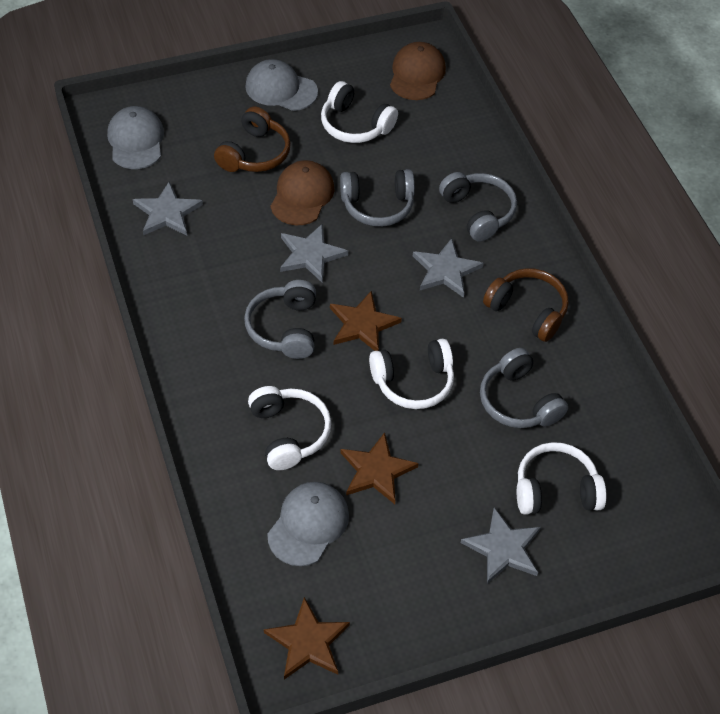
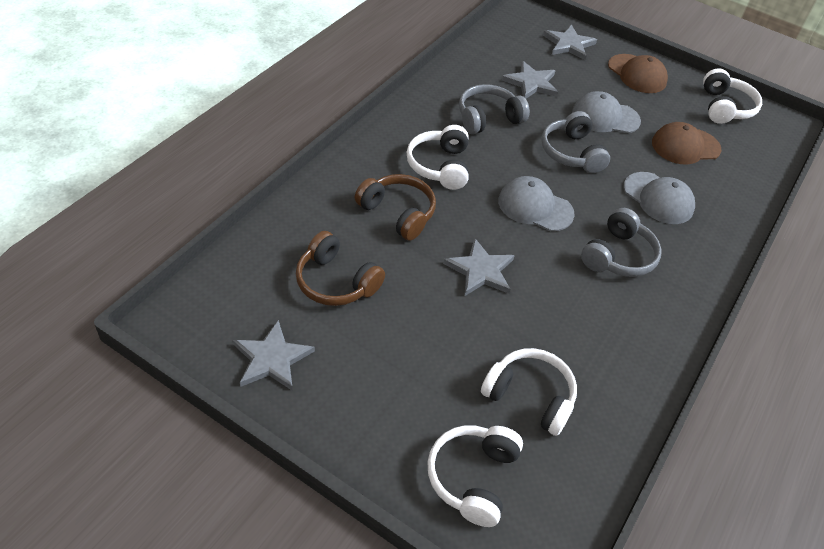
brown star: 3 -> 0
grey headphones: 4 -> 3

